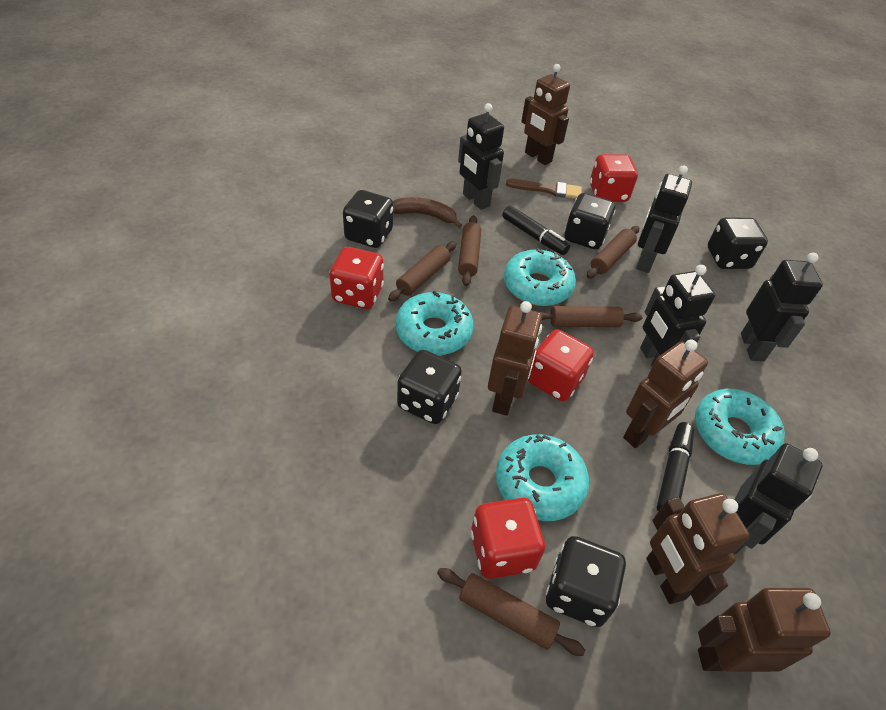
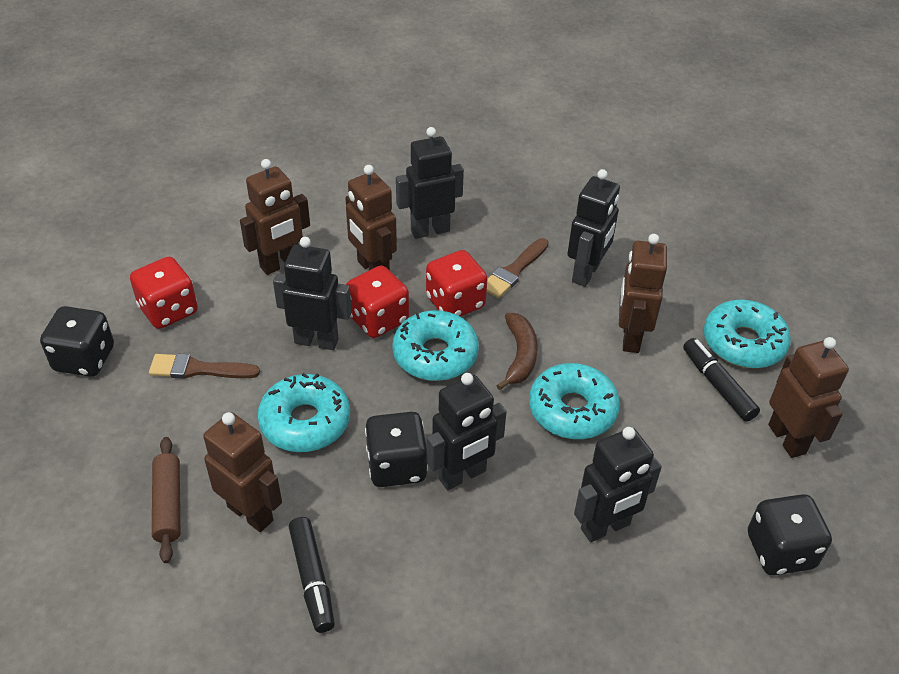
black dice: 5 -> 3
brown brush: 1 -> 2
brown rolling pin: 5 -> 1
red dice: 4 -> 3

